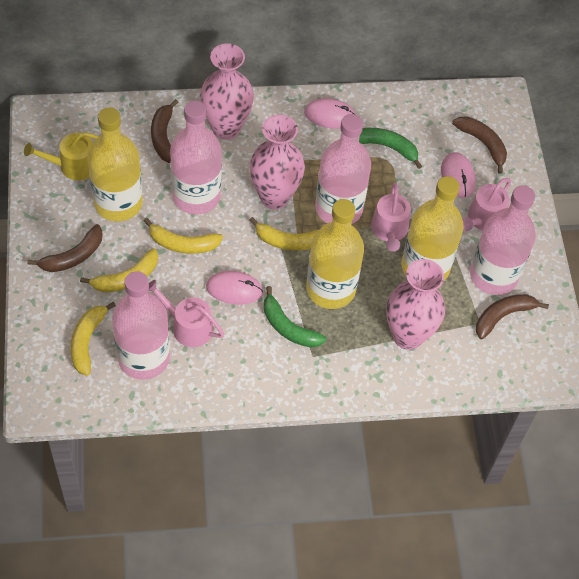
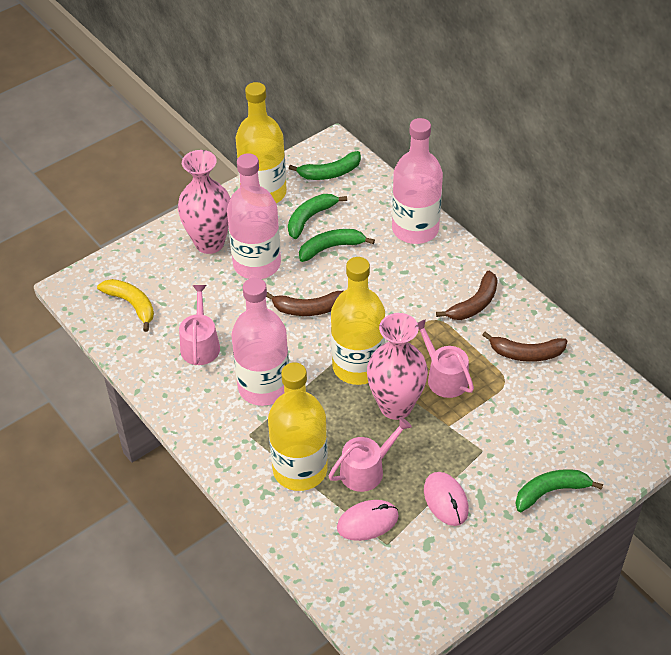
brown banana: 4 -> 3
green banana: 2 -> 4
pink bottle: 4 -> 3
pink mouse: 3 -> 2
pink vase: 3 -> 2
yellow banana: 4 -> 1
yellow watering can: 1 -> 0

